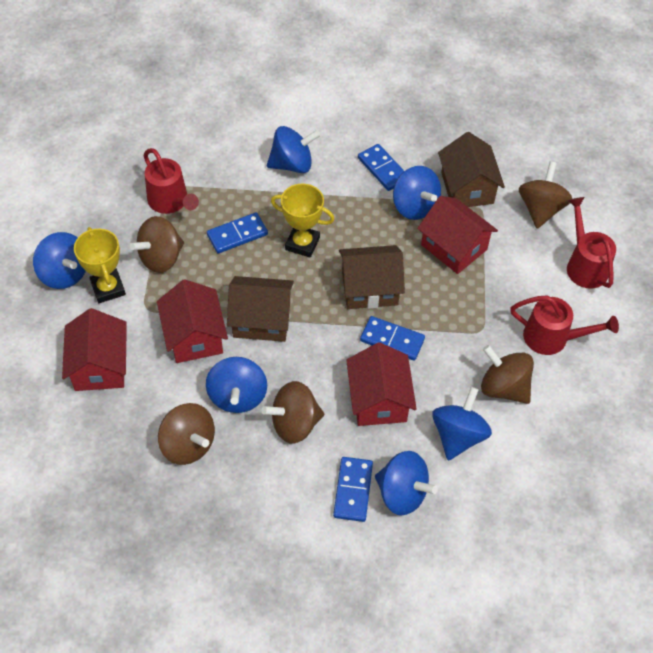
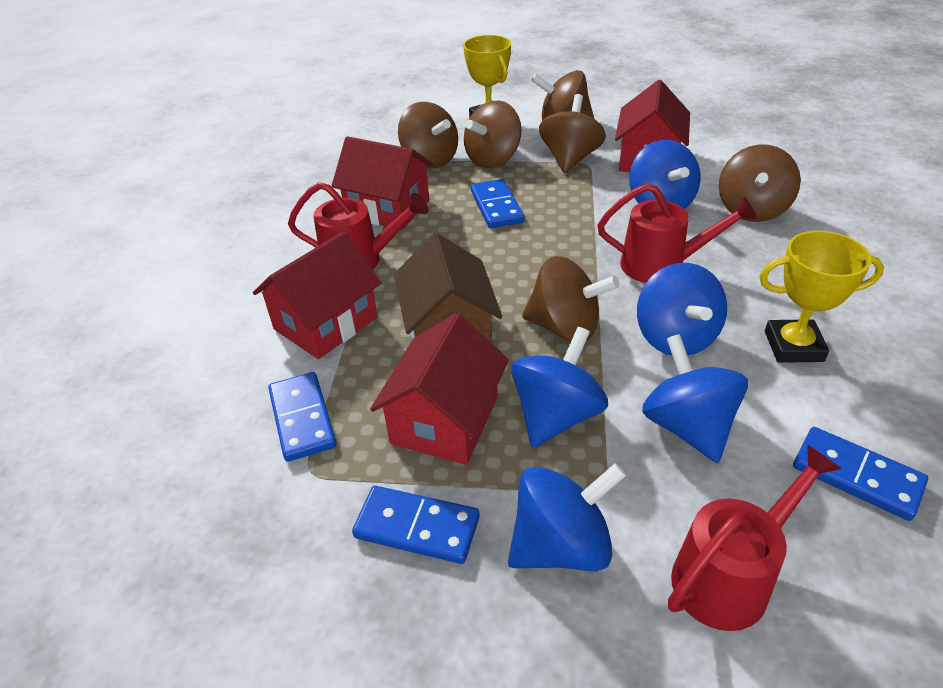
blue spinning top: 6 -> 5
brown house: 3 -> 1
brown spinning top: 5 -> 6

